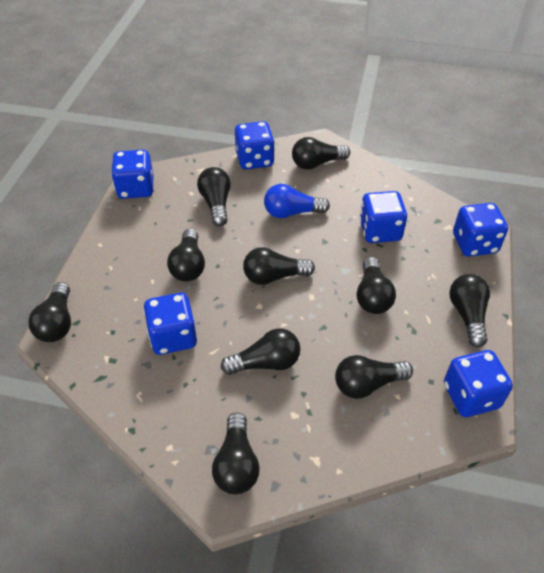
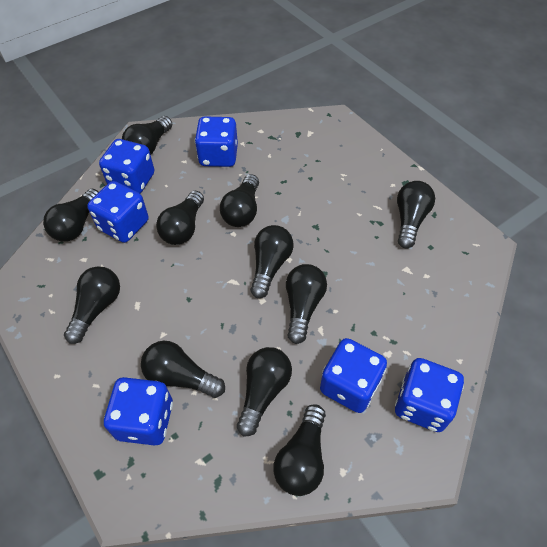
black light bulb: 10 -> 11
blue light bulb: 1 -> 0

